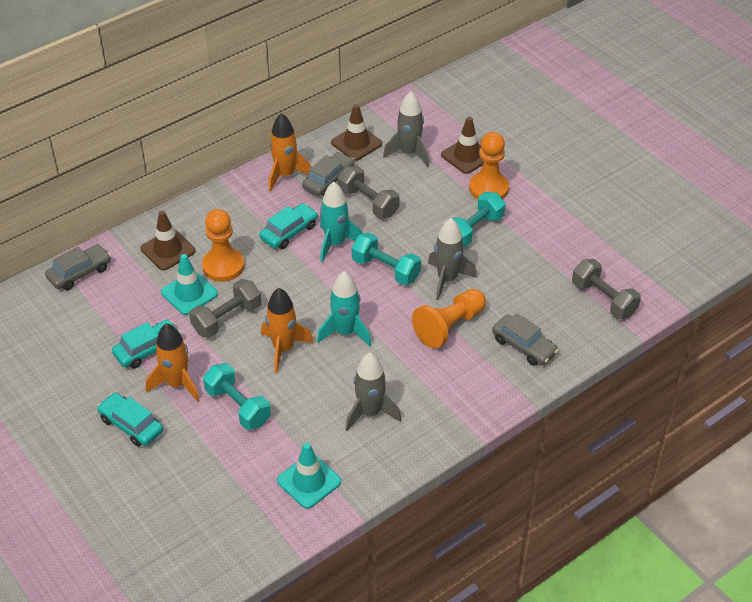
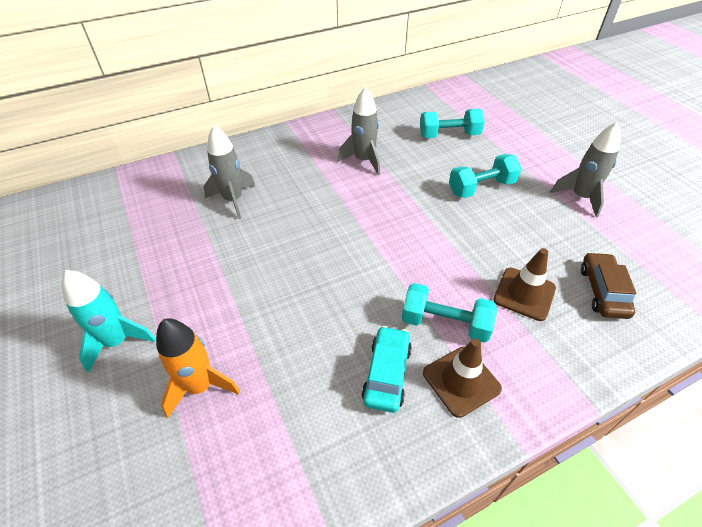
brown car: 0 -> 1
brown traffic cone: 3 -> 2
grey car: 3 -> 0
grey dumbbell: 3 -> 0
orange pawn: 3 -> 0
orange rocket: 3 -> 1
turquoise car: 3 -> 1
turquoise rocket: 2 -> 1
turquoise traffic cone: 2 -> 0

